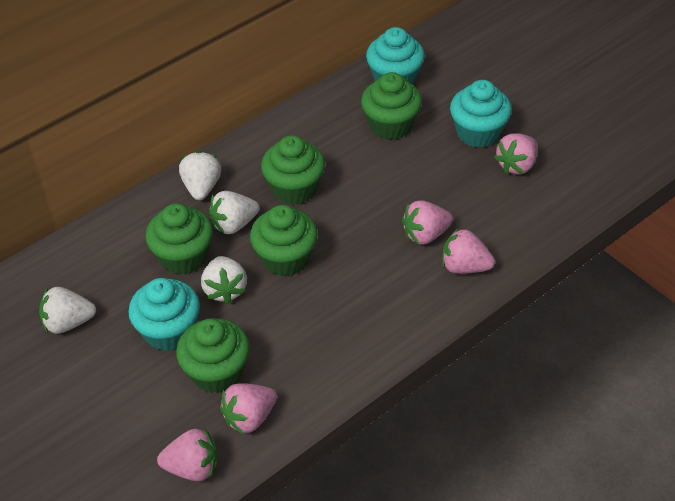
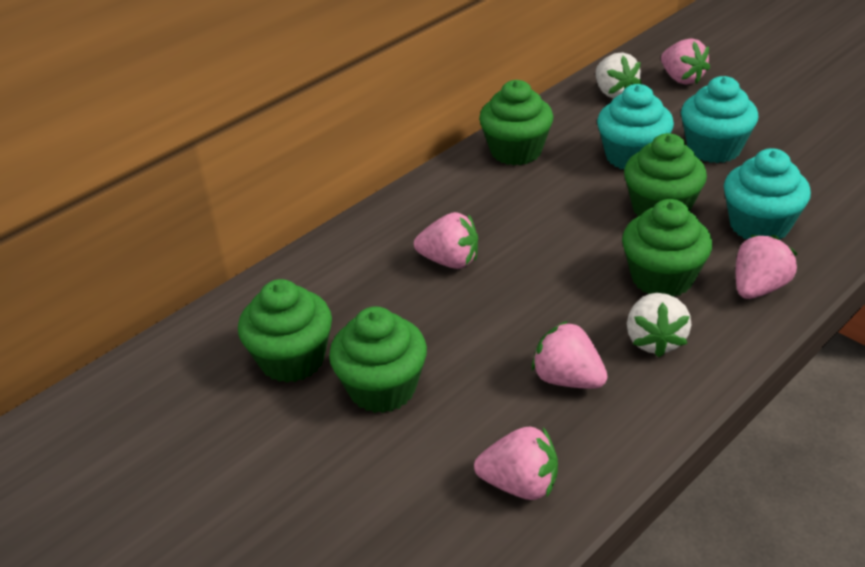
white strawberry: 4 -> 2

